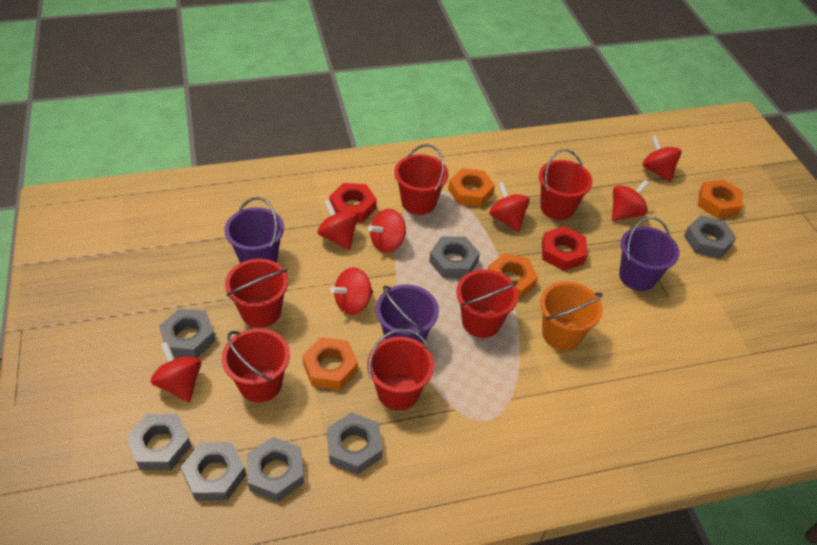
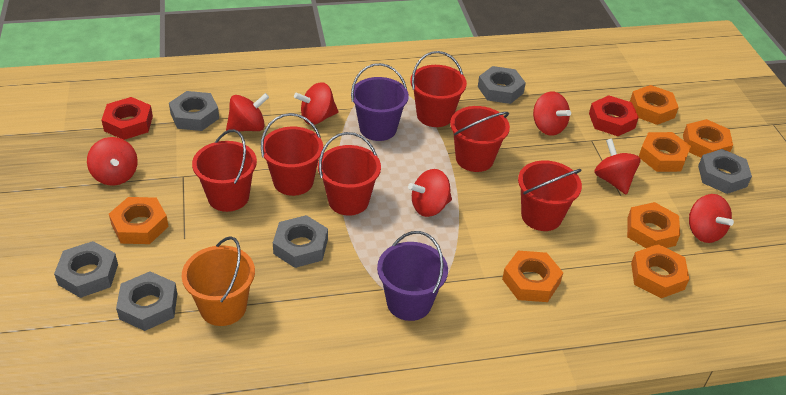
grey nut: 7 -> 6
orange nut: 4 -> 7
purple bucket: 3 -> 2

